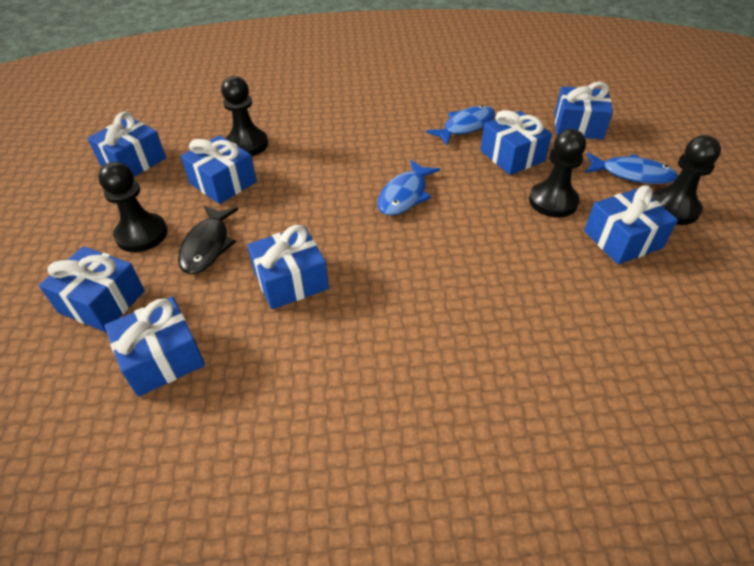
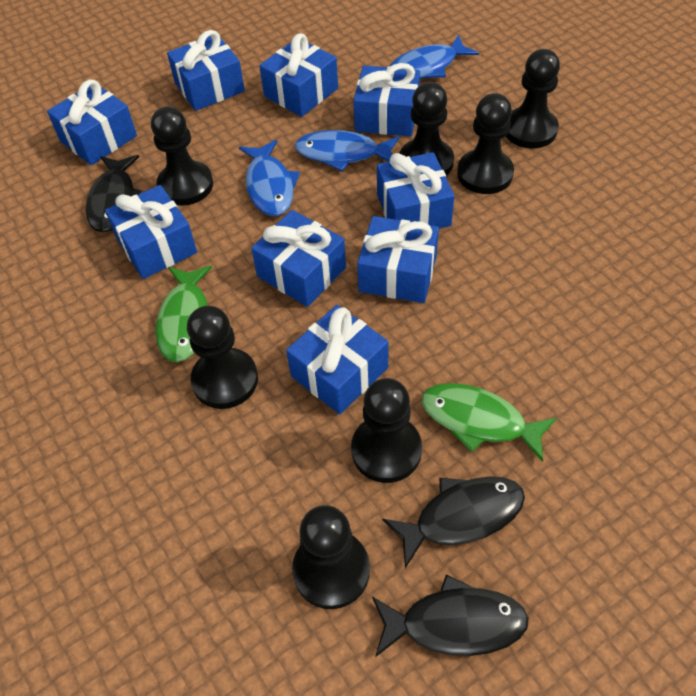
black fish: 1 -> 3
black pawn: 4 -> 7
blue gift: 8 -> 9
green fish: 0 -> 2

